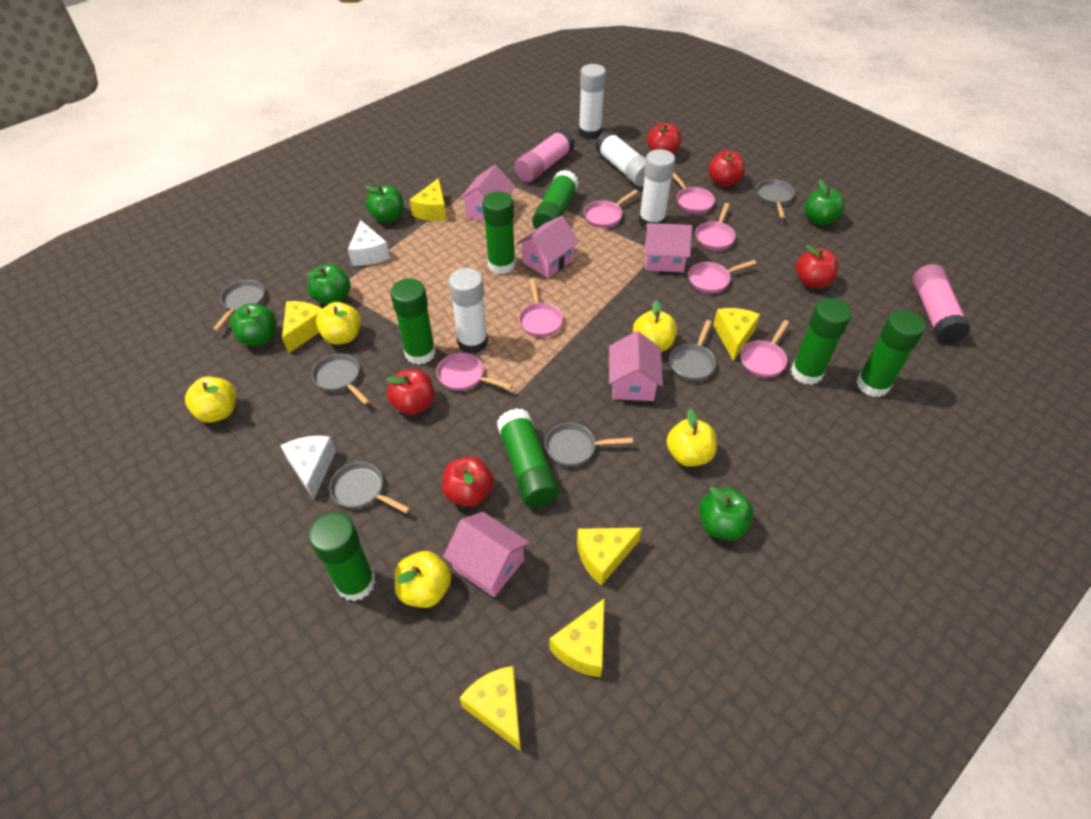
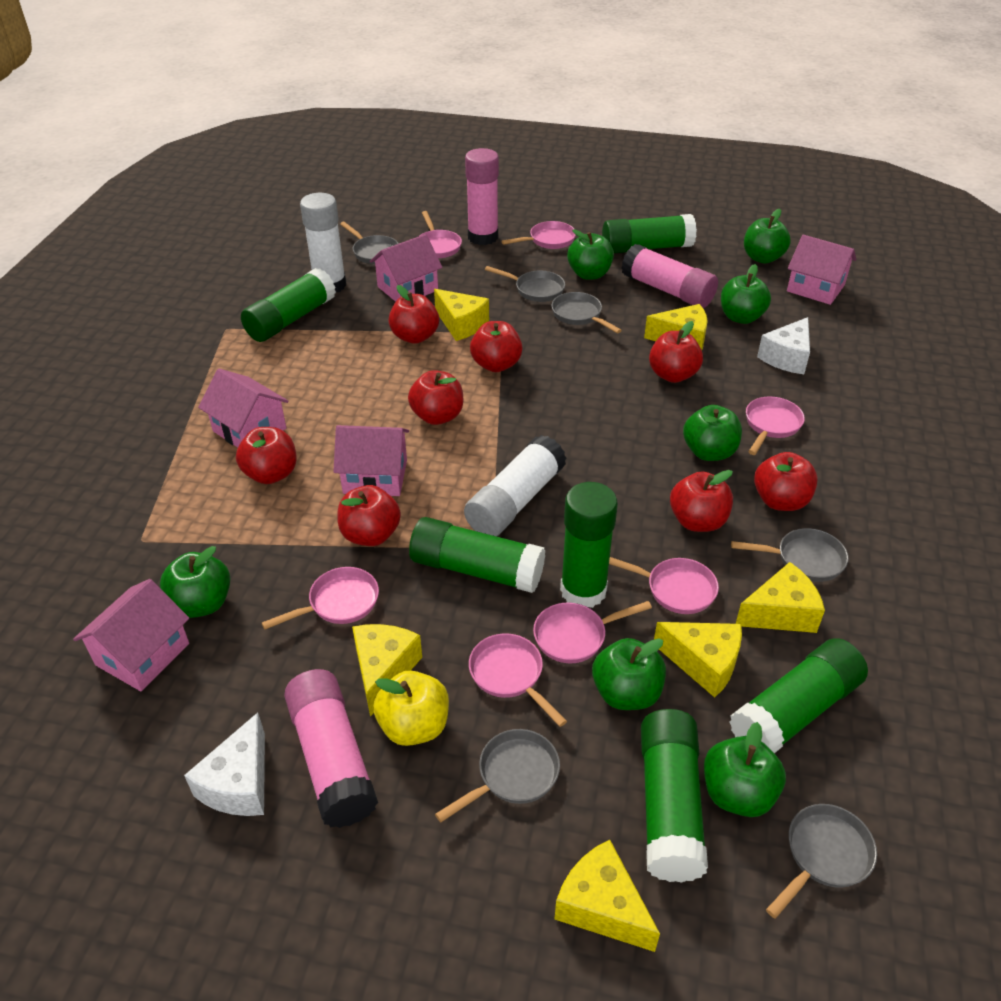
green apple: 5 -> 7
green glue stick: 7 -> 6
pink glue stick: 2 -> 3
red apple: 5 -> 8
white glue stick: 4 -> 2
yellow apple: 5 -> 1

